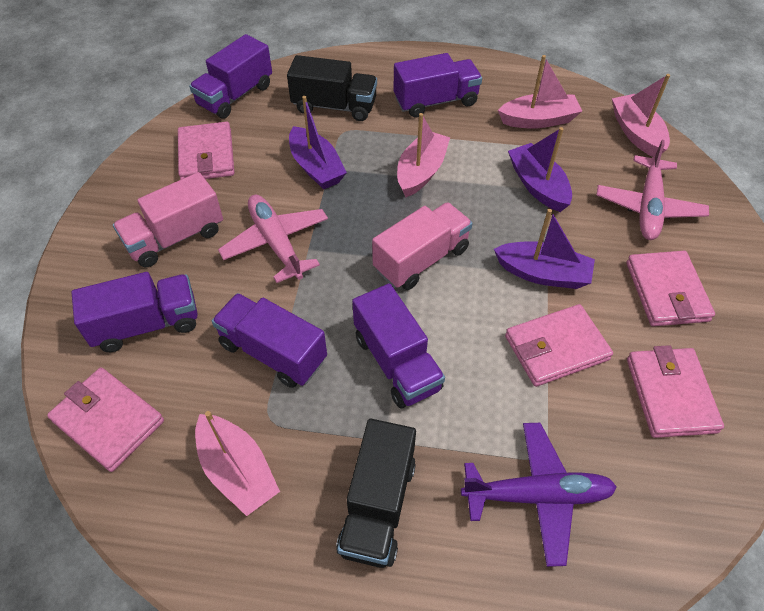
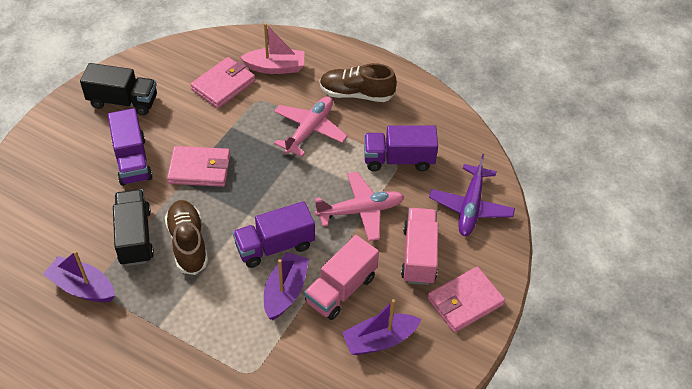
brown shoe: 0 -> 2
pink boat: 4 -> 1
pink wallet: 5 -> 3
purple truck: 5 -> 3

